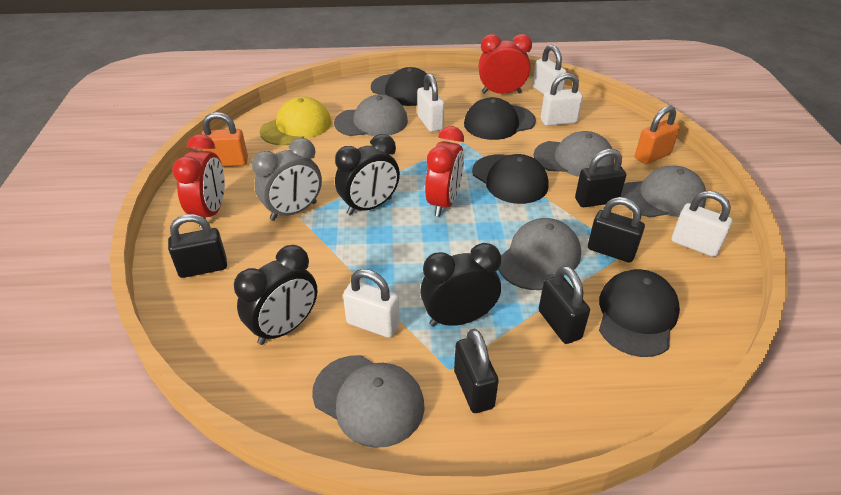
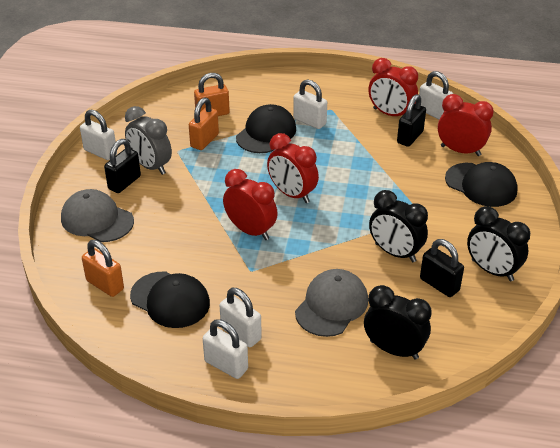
black cap: 4 -> 3
black padlock: 5 -> 3
grey cap: 5 -> 2
orange padlock: 2 -> 3
red clock: 3 -> 4
yellow cap: 1 -> 0

